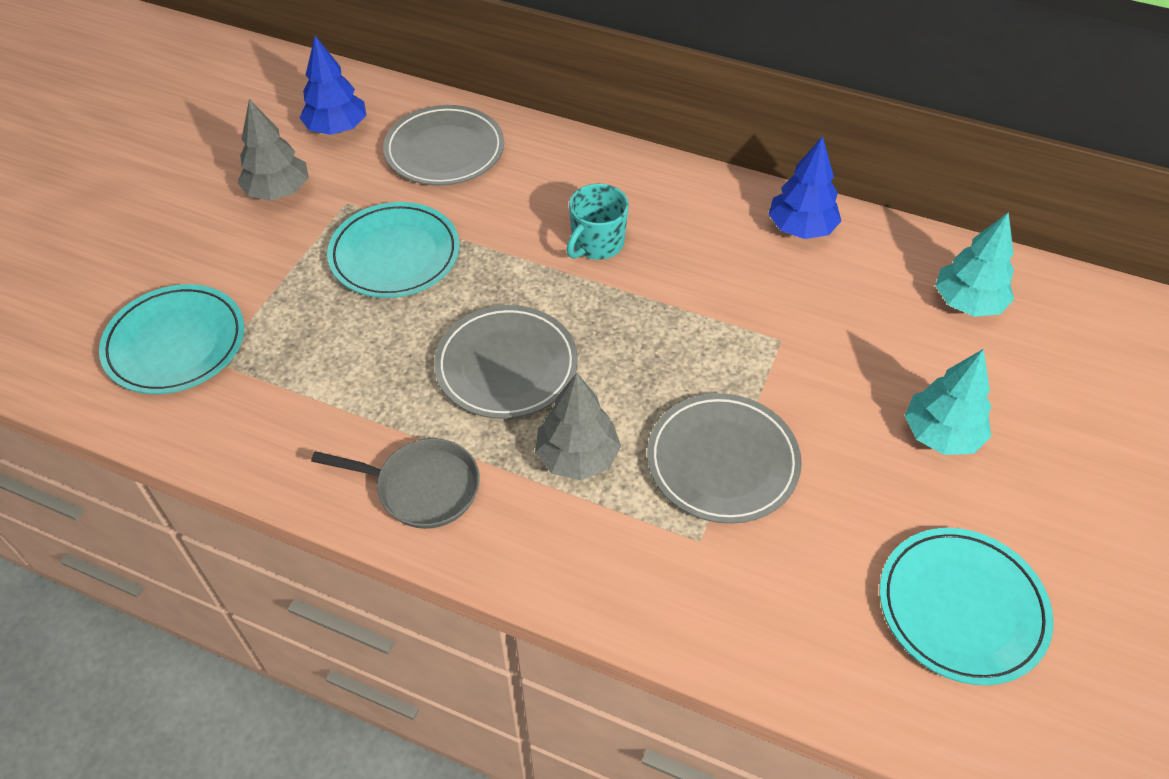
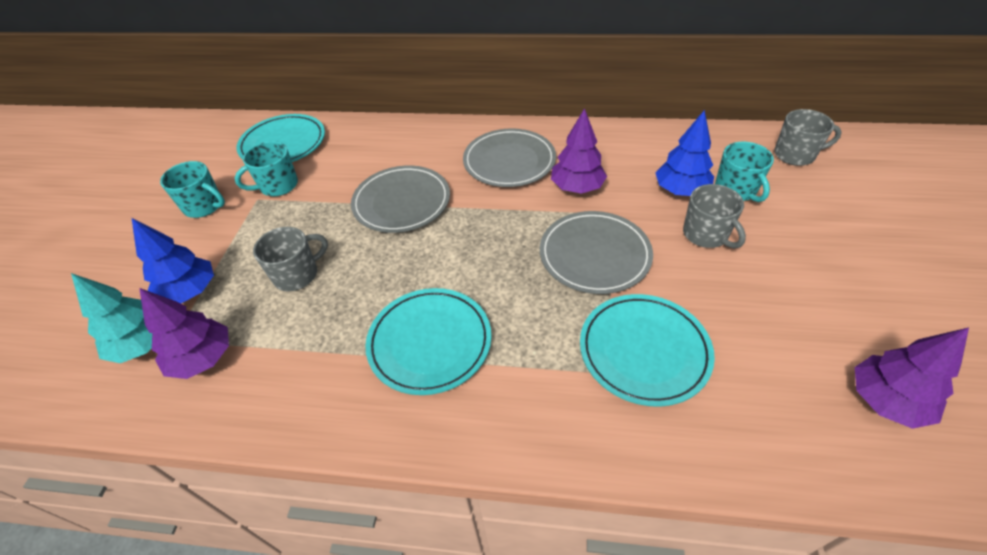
grey mug: 0 -> 3
grey pan: 1 -> 0
grey tree: 2 -> 0
purple tree: 0 -> 3
turquoise mug: 1 -> 3
turquoise tree: 2 -> 1

